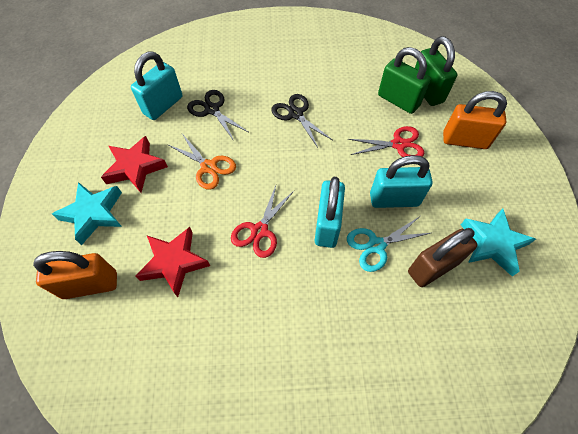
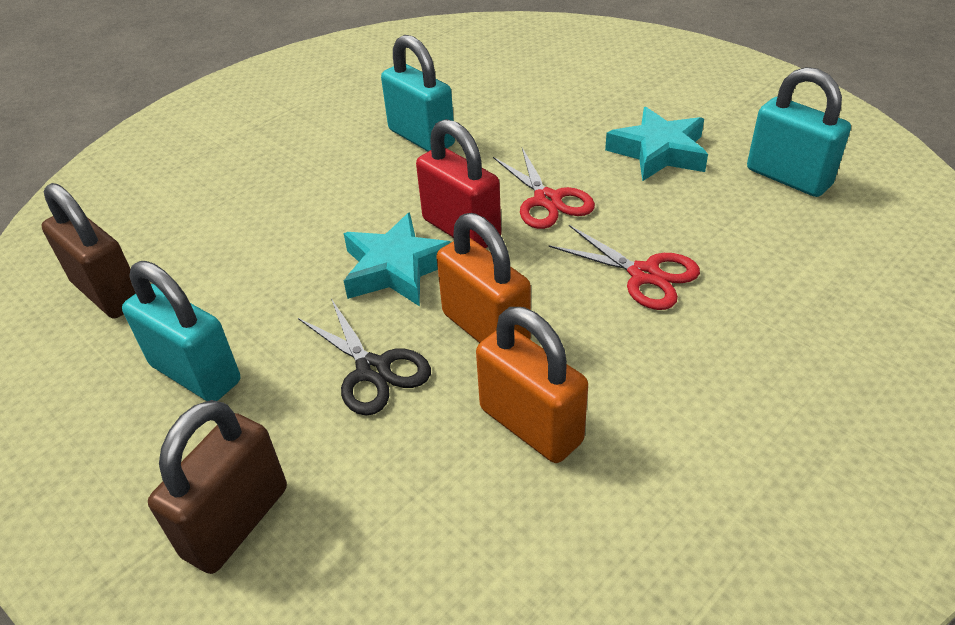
black scissors: 2 -> 1
brown padlock: 1 -> 2
green padlock: 2 -> 0
orange scissors: 1 -> 0
red padlock: 0 -> 1
red star: 2 -> 0
turquoise scissors: 1 -> 0

